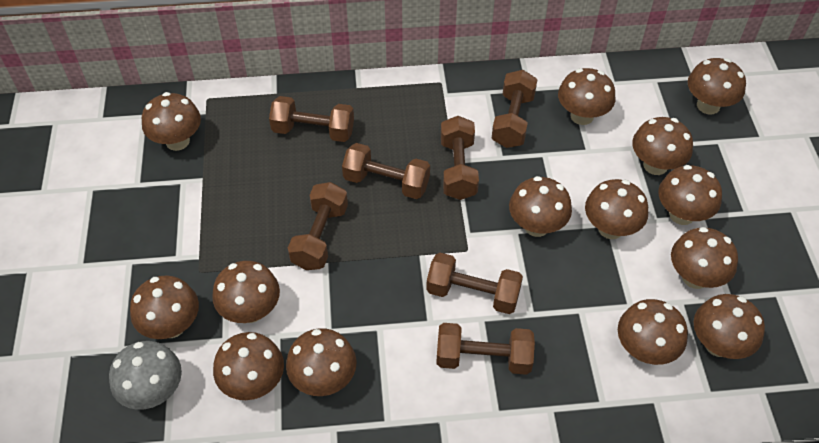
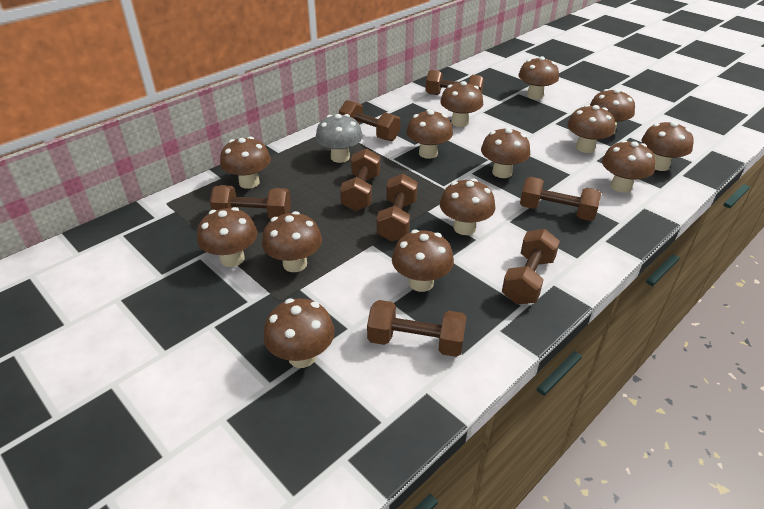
brown dumbbell: 7 -> 8

